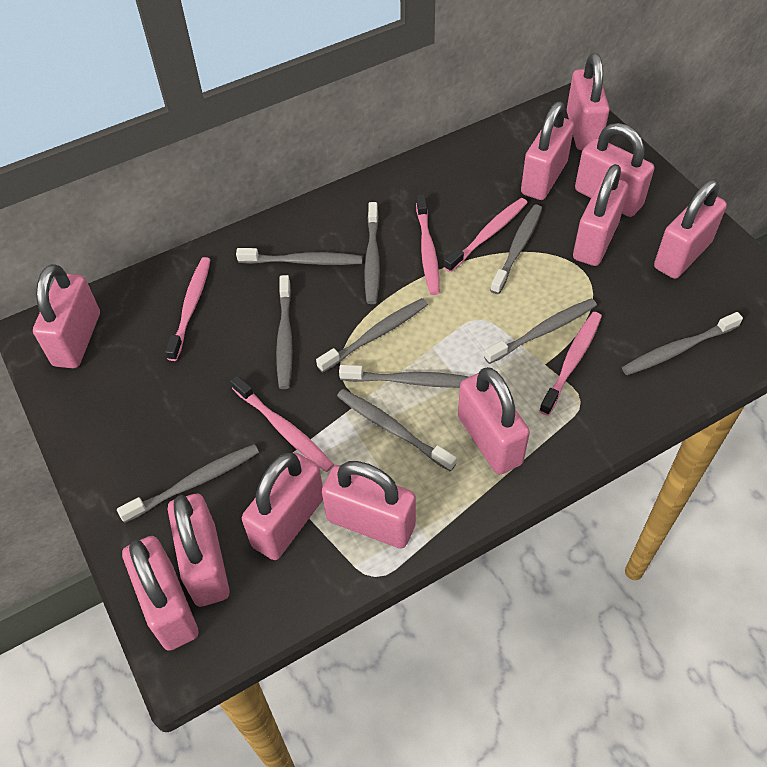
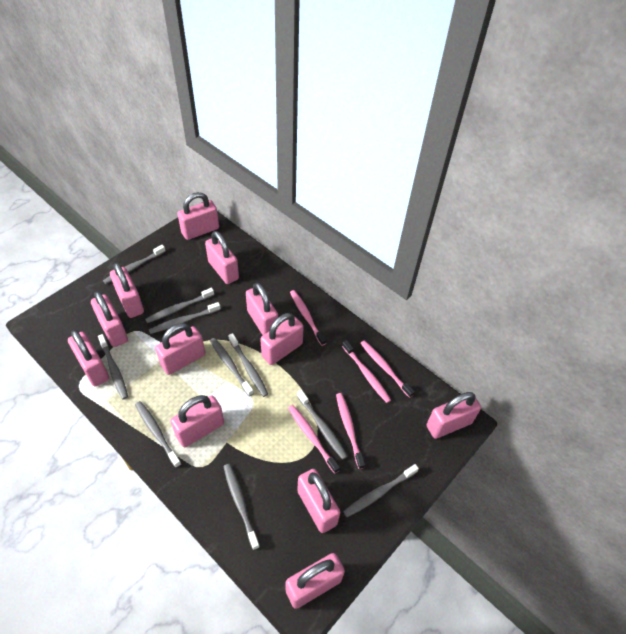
pink padlock: 11 -> 12

